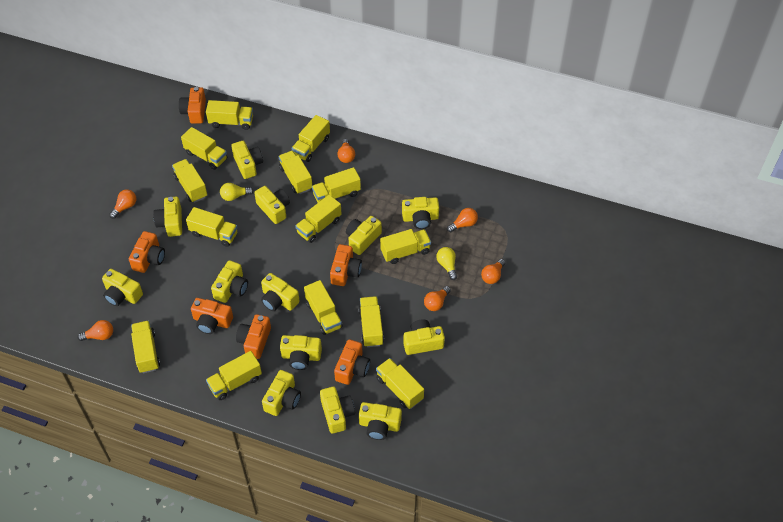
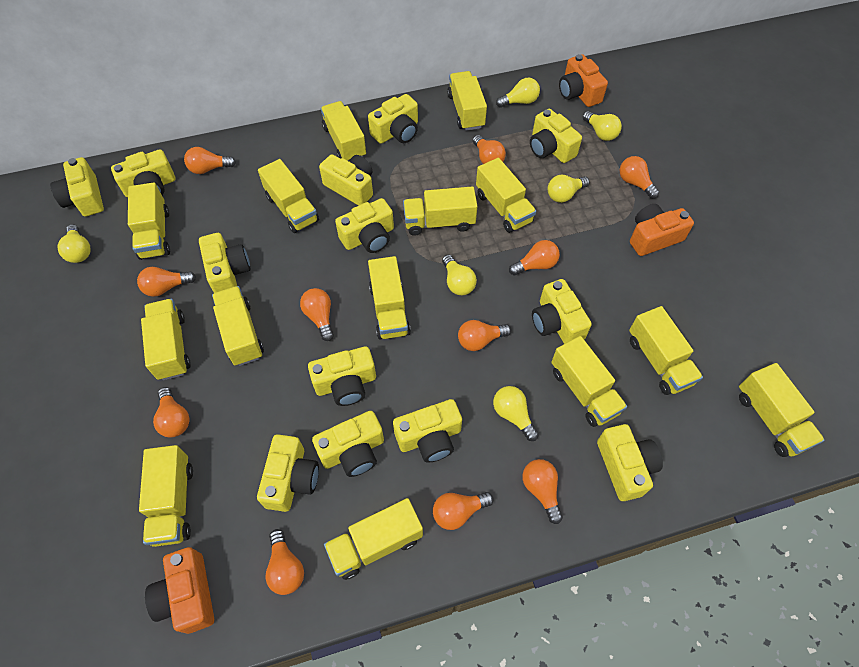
orange camera: 6 -> 3
orange light bulb: 6 -> 11
yellow light bulb: 2 -> 6

